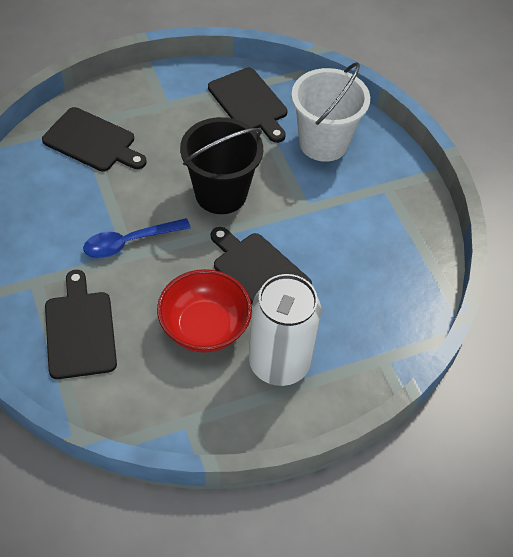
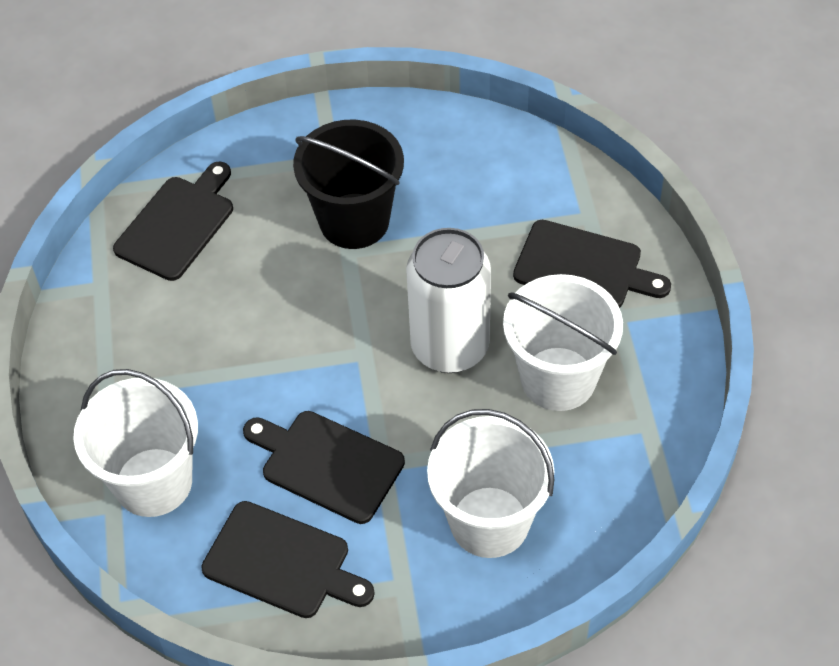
blue spoon: 1 -> 0
red bowl: 1 -> 0
white bucket: 1 -> 3

